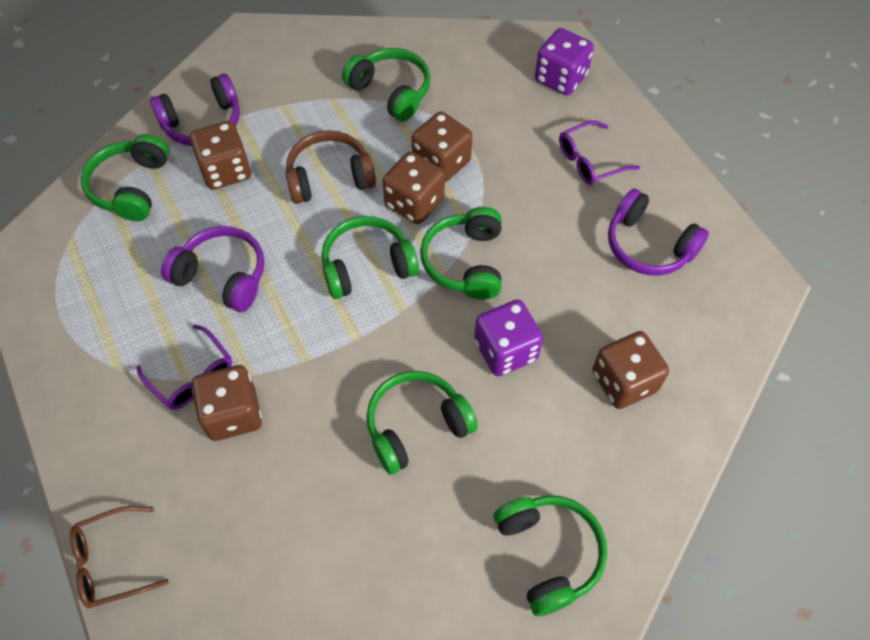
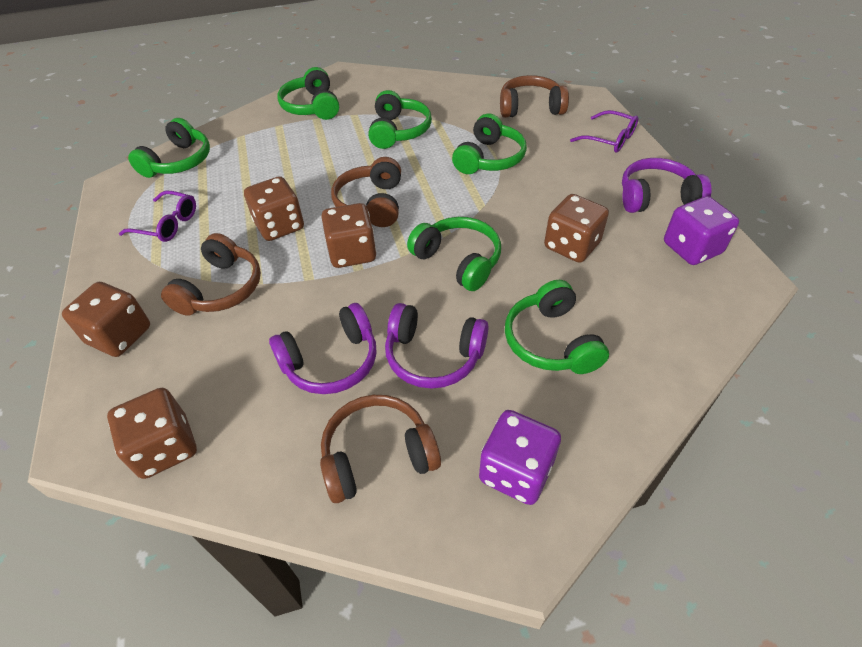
brown glasses: 1 -> 0
brown headphones: 1 -> 4

